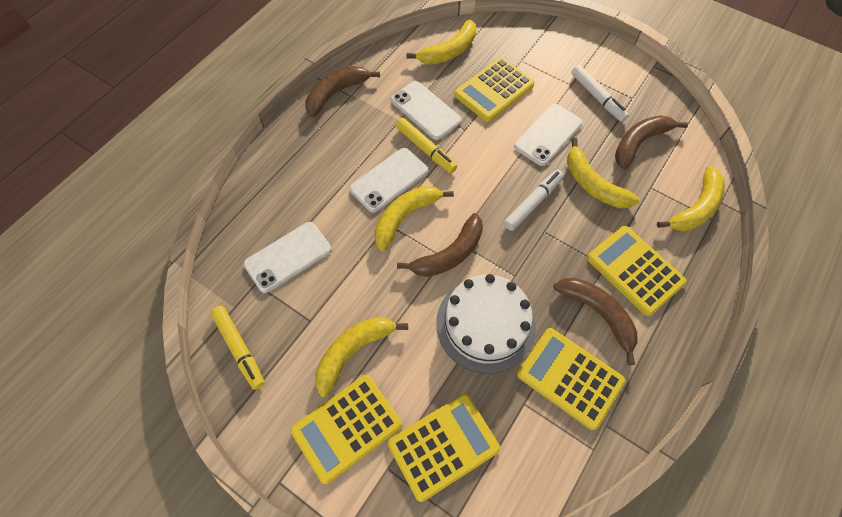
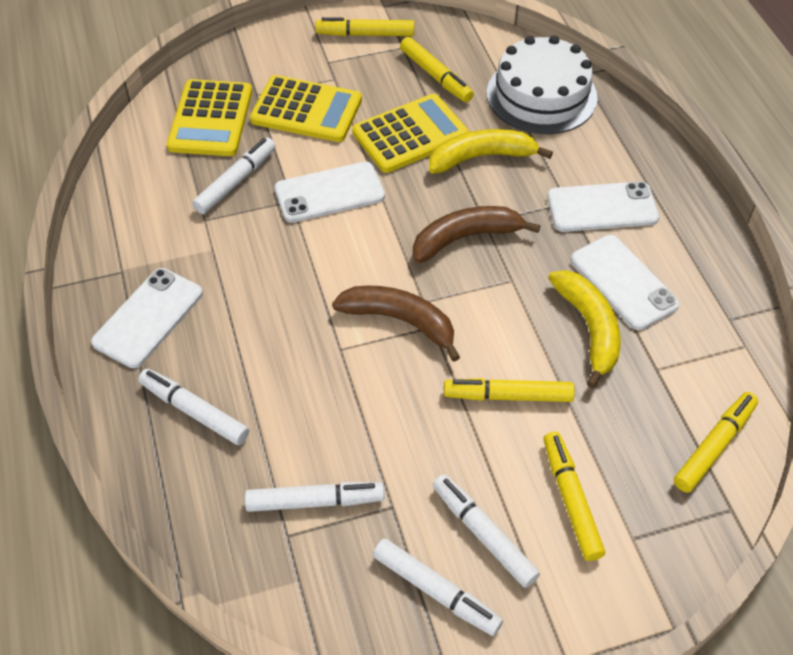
brown banana: 4 -> 2
white marker: 2 -> 5
yellow banana: 5 -> 2
yellow calculator: 5 -> 3
yellow marker: 2 -> 5

